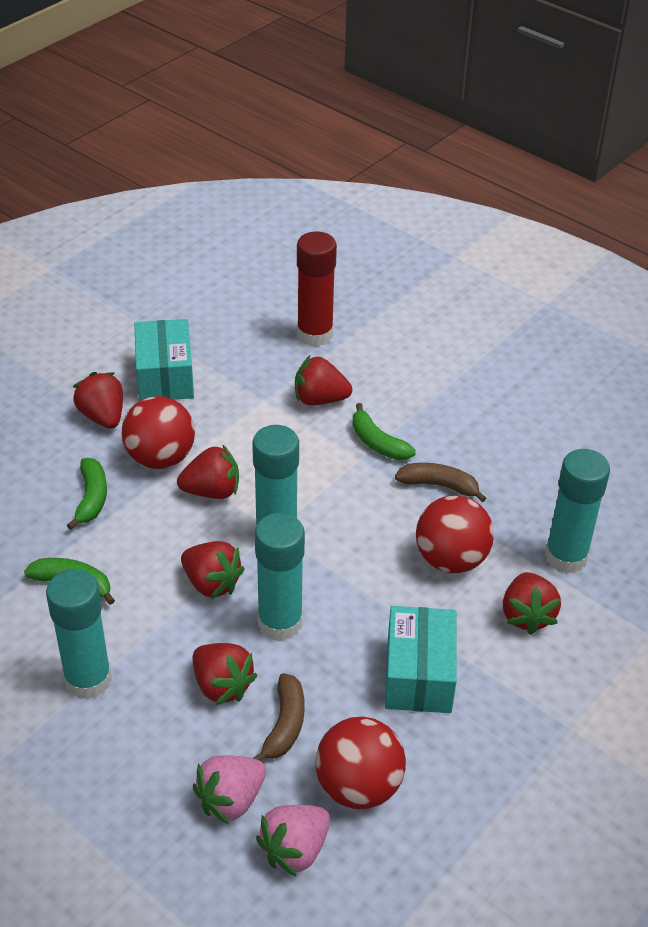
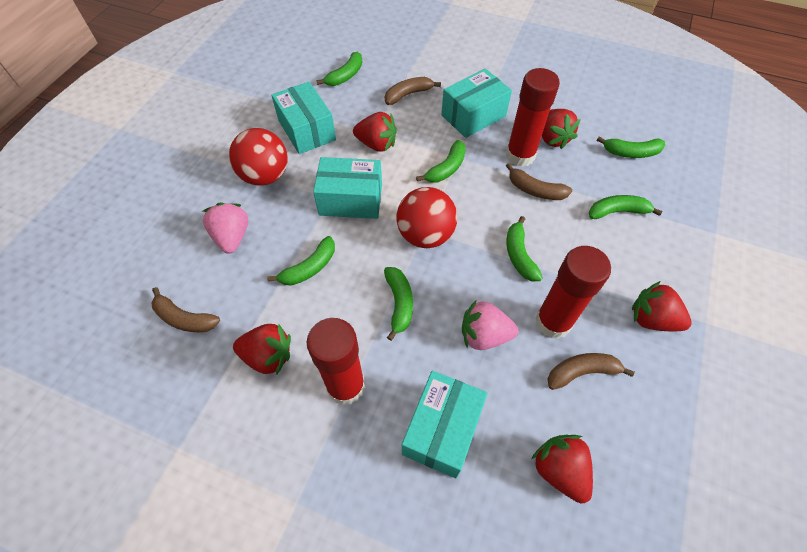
brown banana: 2 -> 4
green banana: 3 -> 7
red ball: 3 -> 2
red glue stick: 1 -> 3
red strawberry: 6 -> 5
turquoise box: 2 -> 4
turquoise glue stick: 4 -> 0

